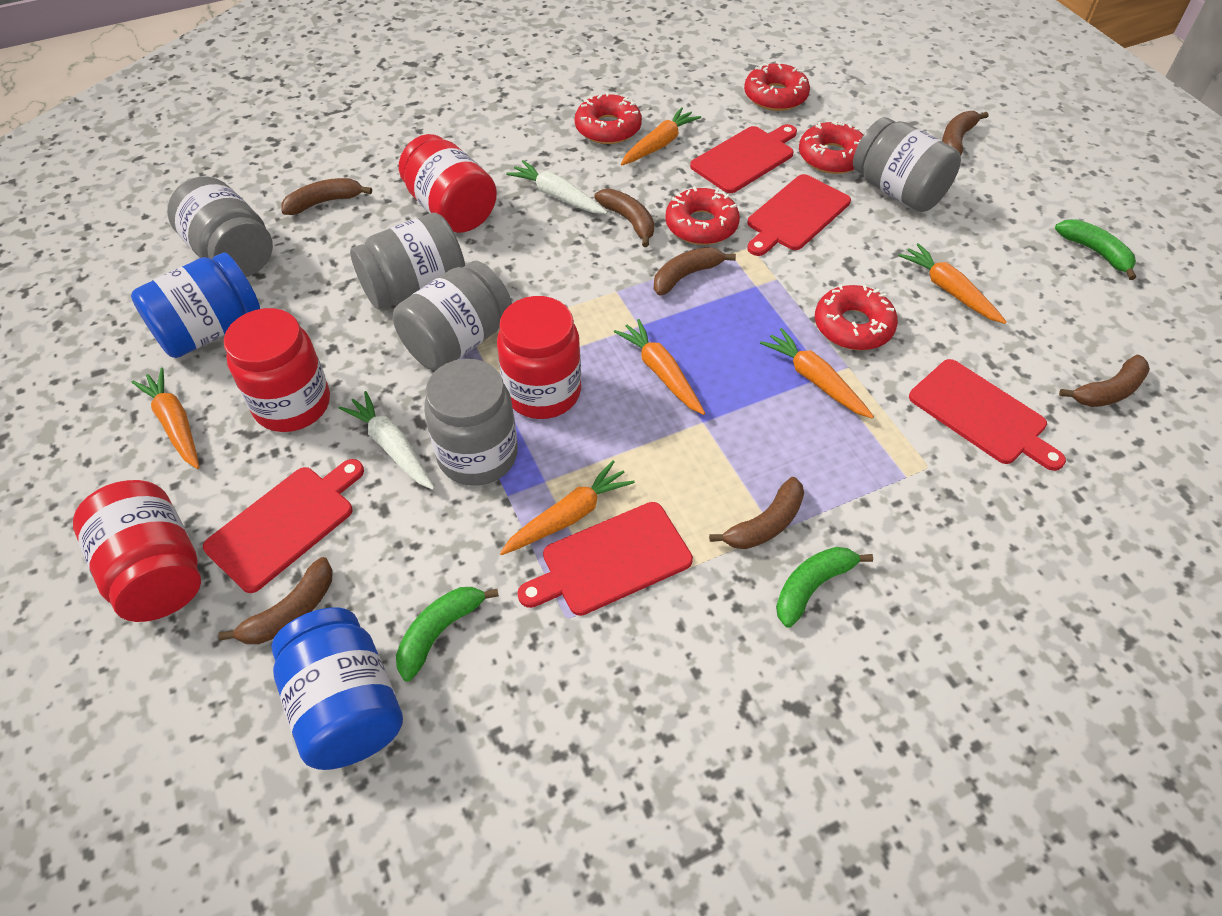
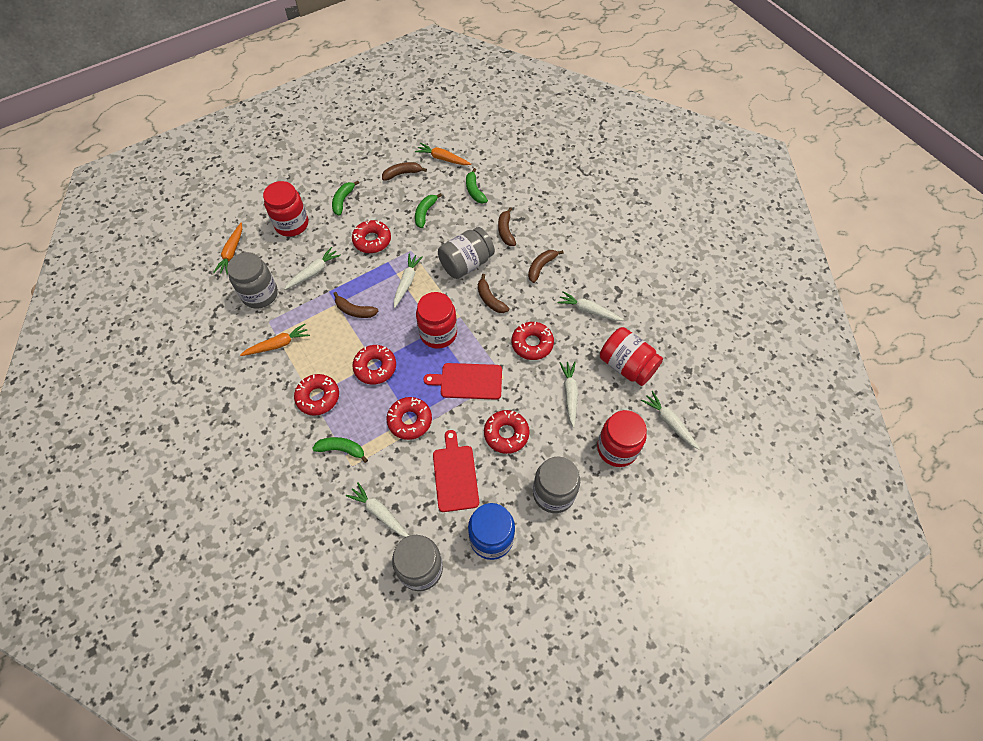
blue jar: 2 -> 1
brown banana: 7 -> 5
green banana: 3 -> 4
grey jar: 5 -> 4
orange carrot: 6 -> 3
red cutting board: 5 -> 2
red donut: 5 -> 6
white carrot: 2 -> 6

